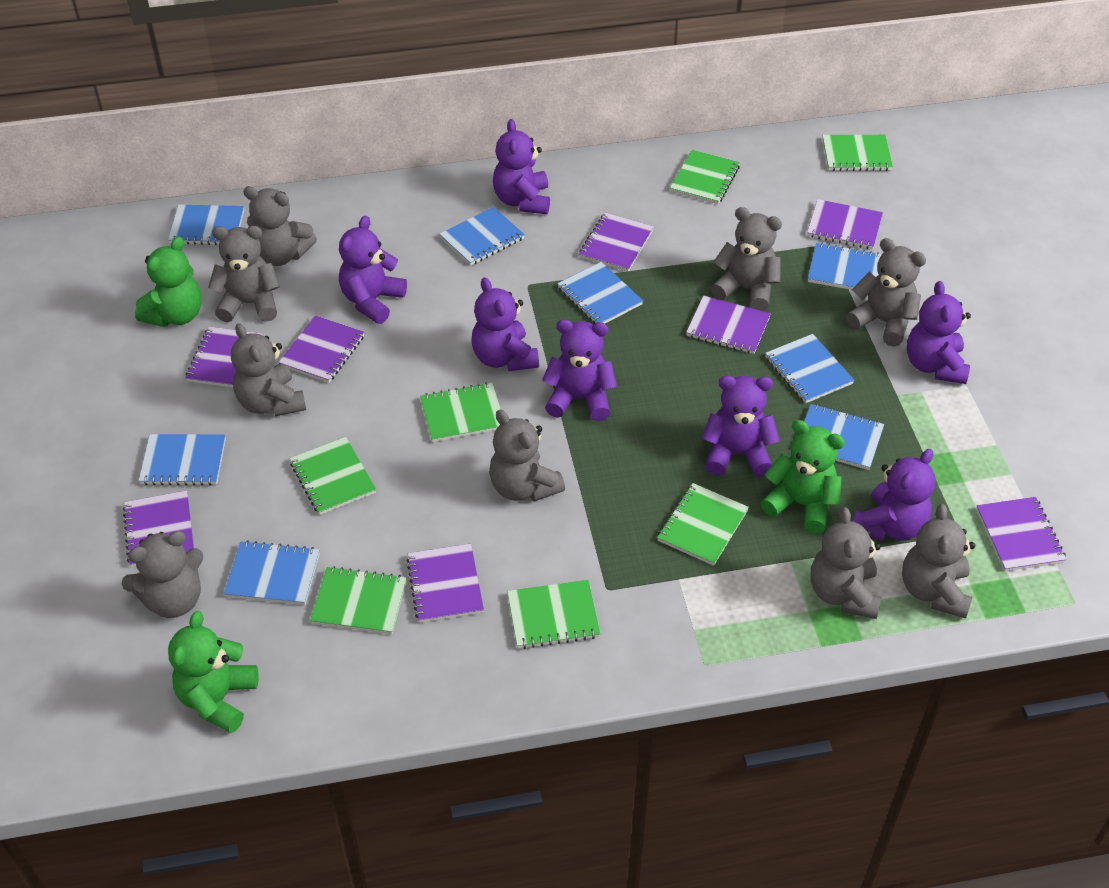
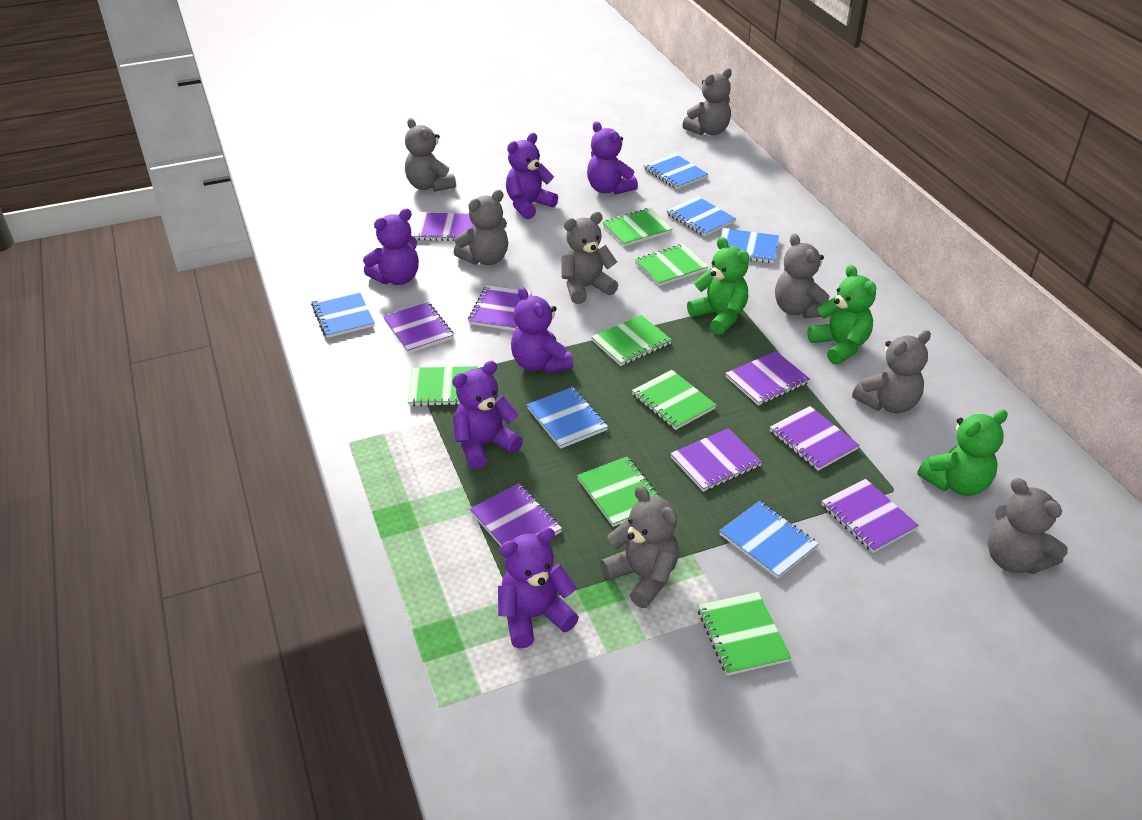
blue notebook: 8 -> 6
grey teddy bear: 9 -> 8
purple teddy bear: 7 -> 6

